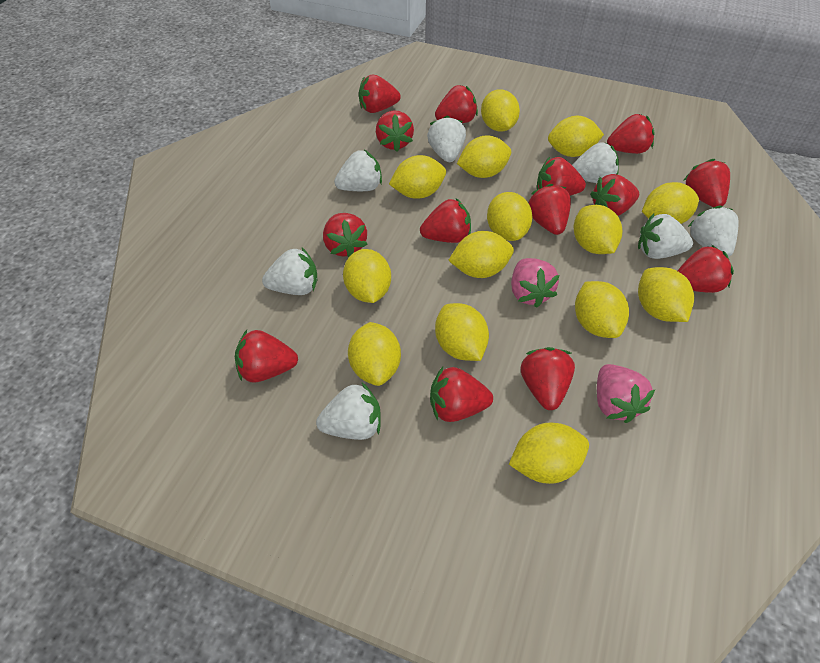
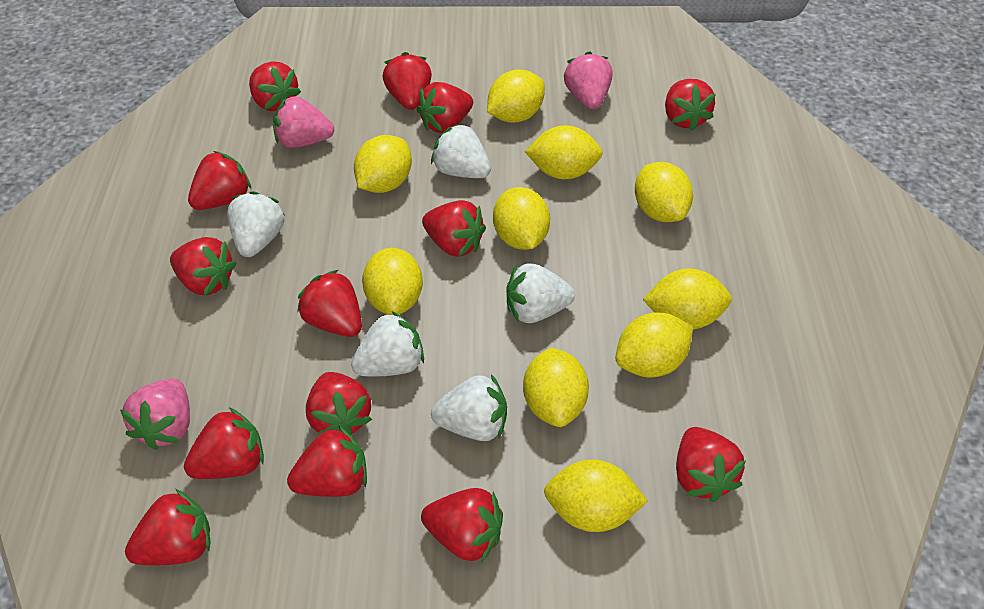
pink strawberry: 2 -> 3
white strawberry: 7 -> 5
yellow lemon: 14 -> 10

